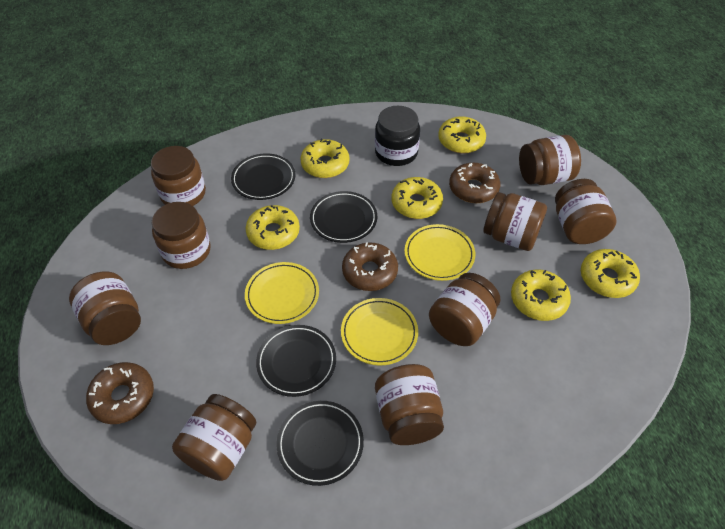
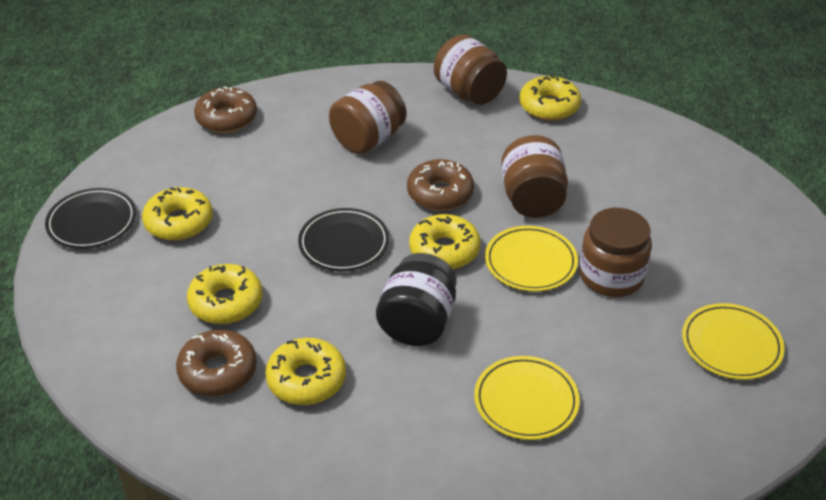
black plate: 4 -> 2
brown jar: 9 -> 4
yellow donut: 6 -> 5

